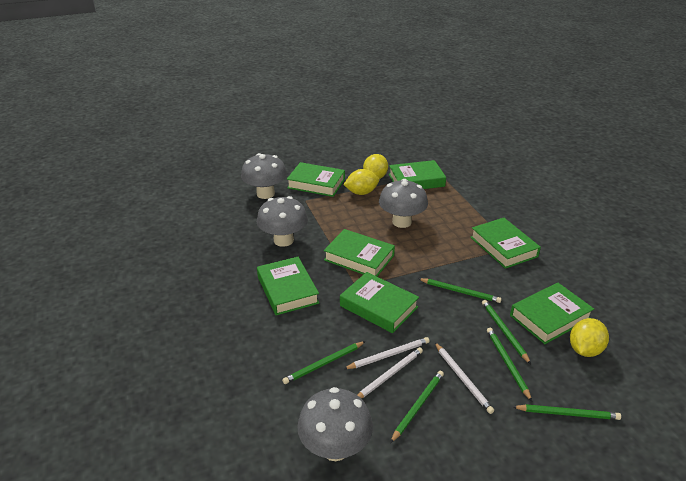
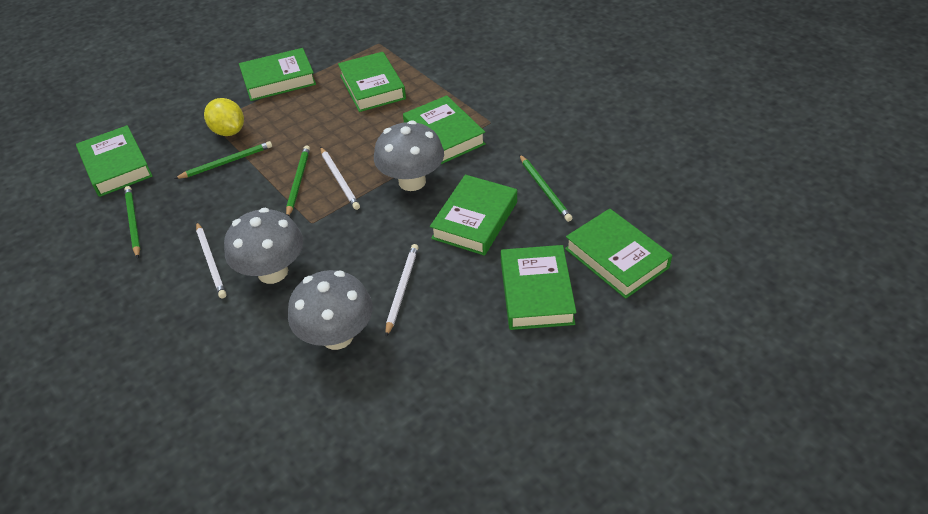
green pencil: 6 -> 4
grey mushroom: 4 -> 3
yellow lemon: 3 -> 1

